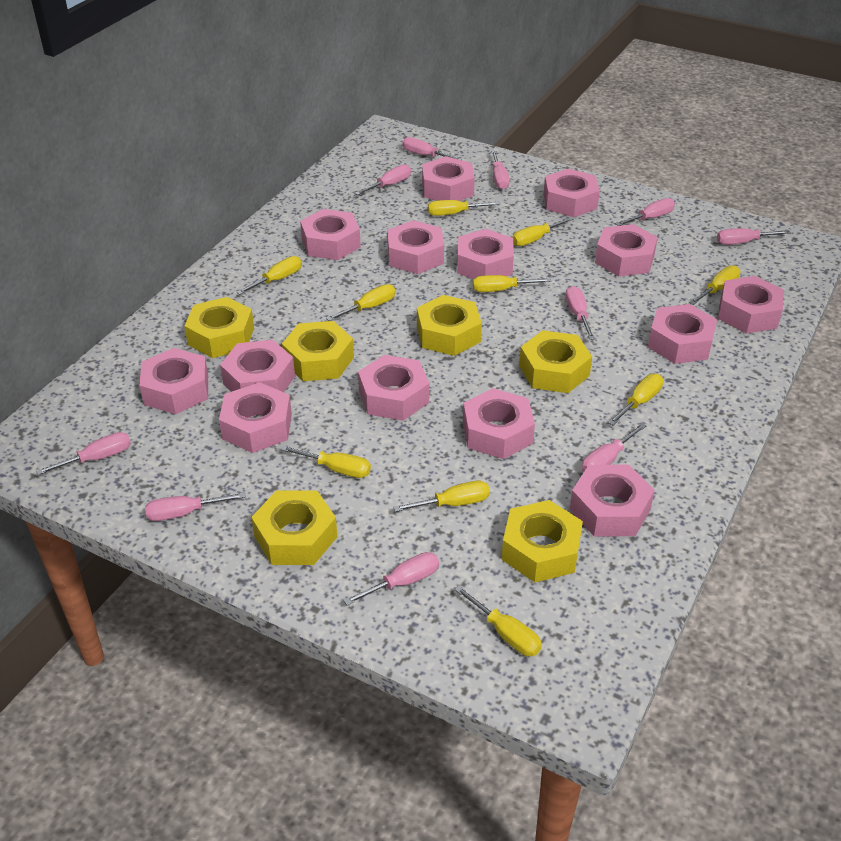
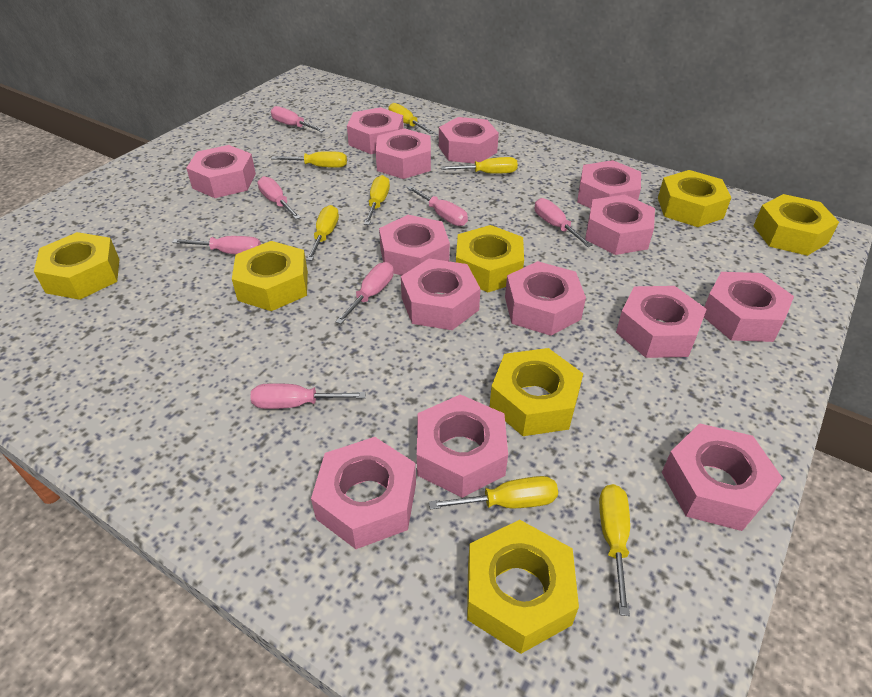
pink screwdriver: 10 -> 7
yellow nut: 6 -> 7
yellow screwdriver: 10 -> 7

